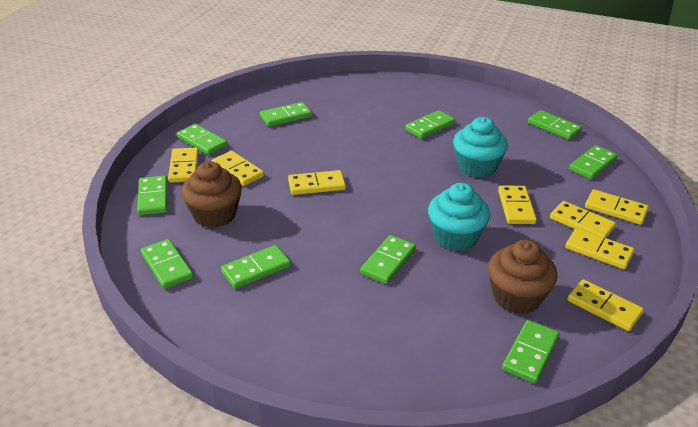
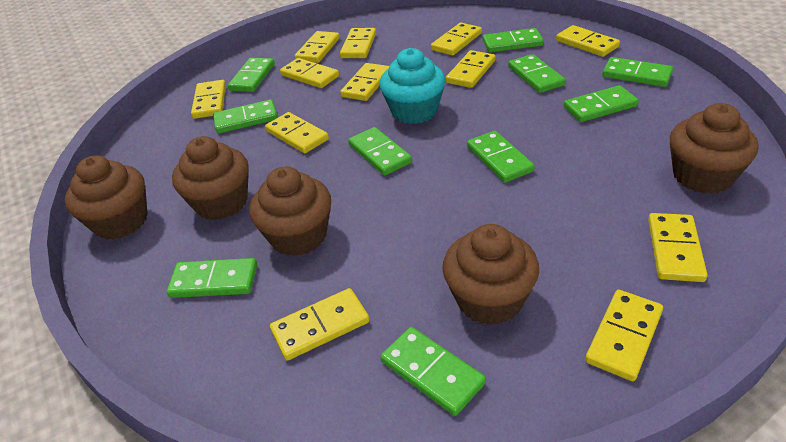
brown cupcake: 2 -> 5
turquoise cupcake: 2 -> 1
yellow domino: 8 -> 12

